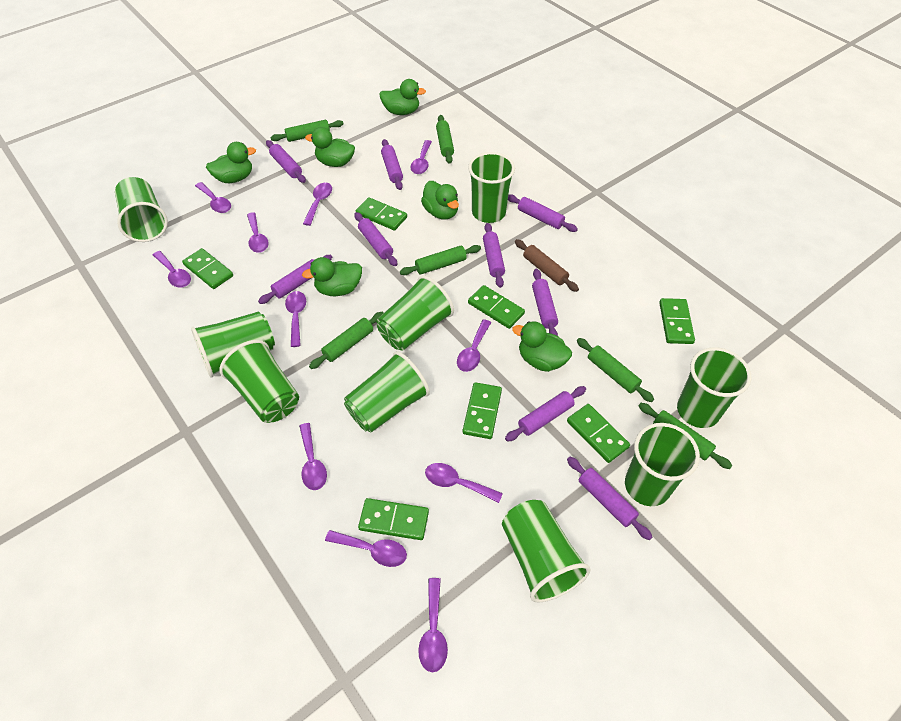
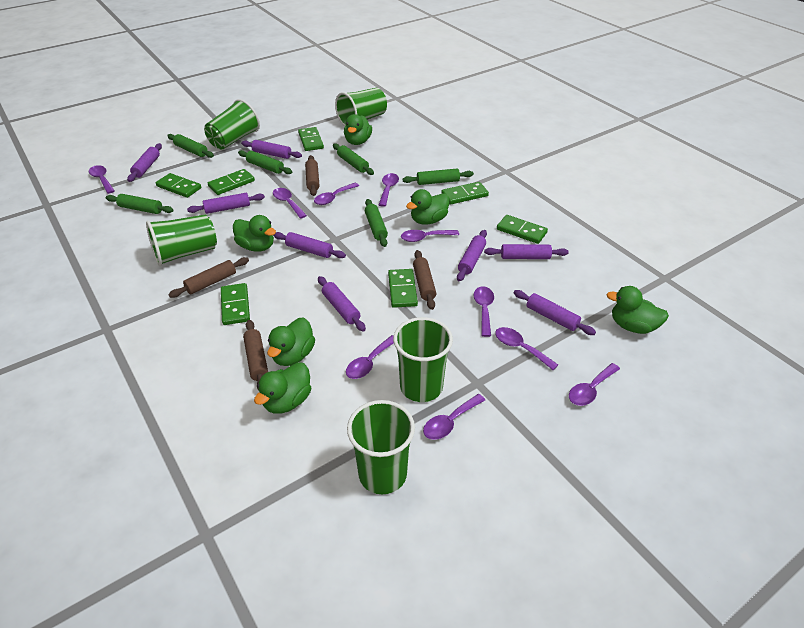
brown rolling pin: 1 -> 4
green cup: 9 -> 5
purple rolling pin: 9 -> 8
purple spoon: 11 -> 10

